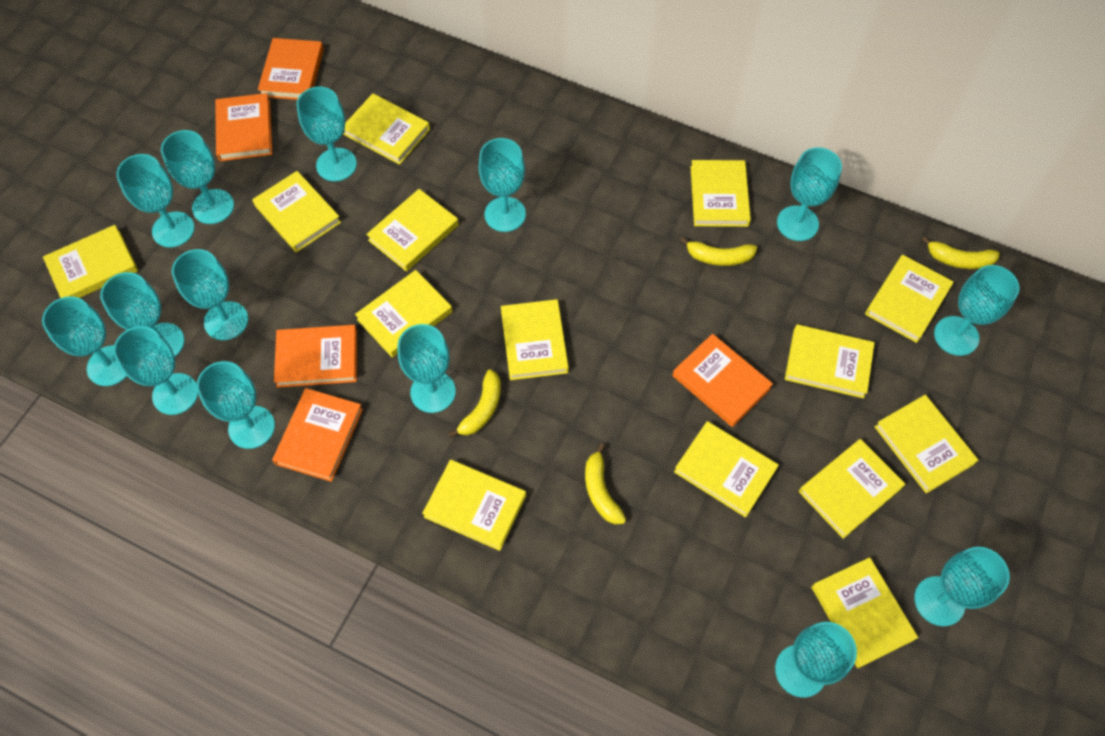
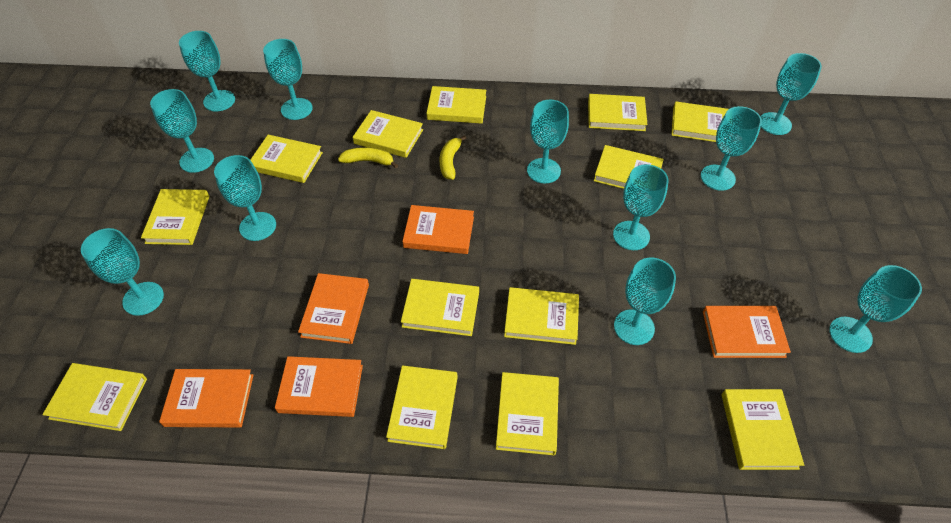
turquoise goblet: 14 -> 11
yellow banana: 4 -> 2
yellow book: 14 -> 13

